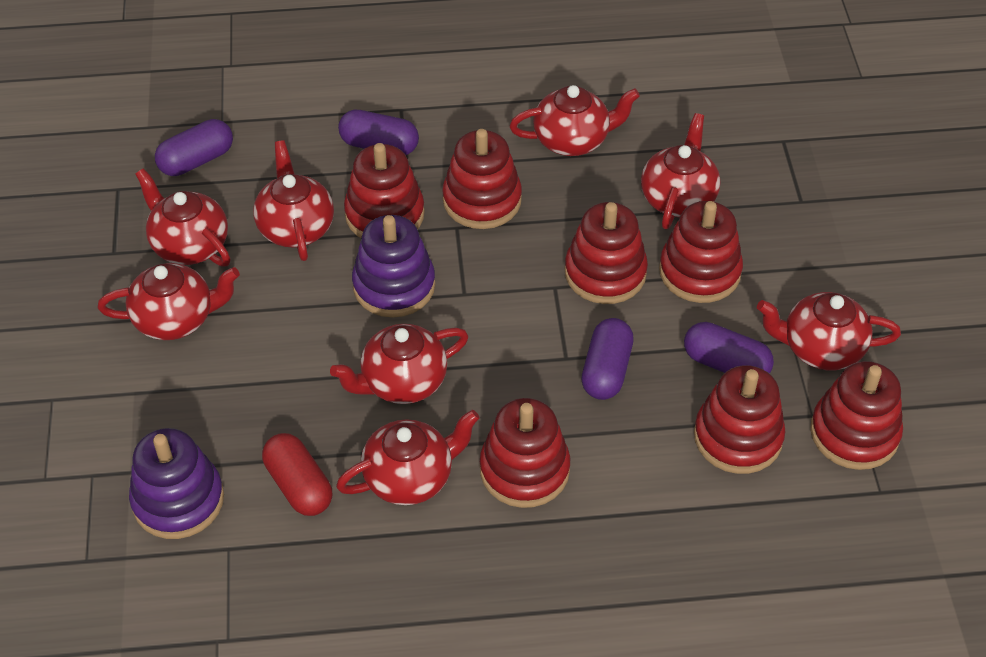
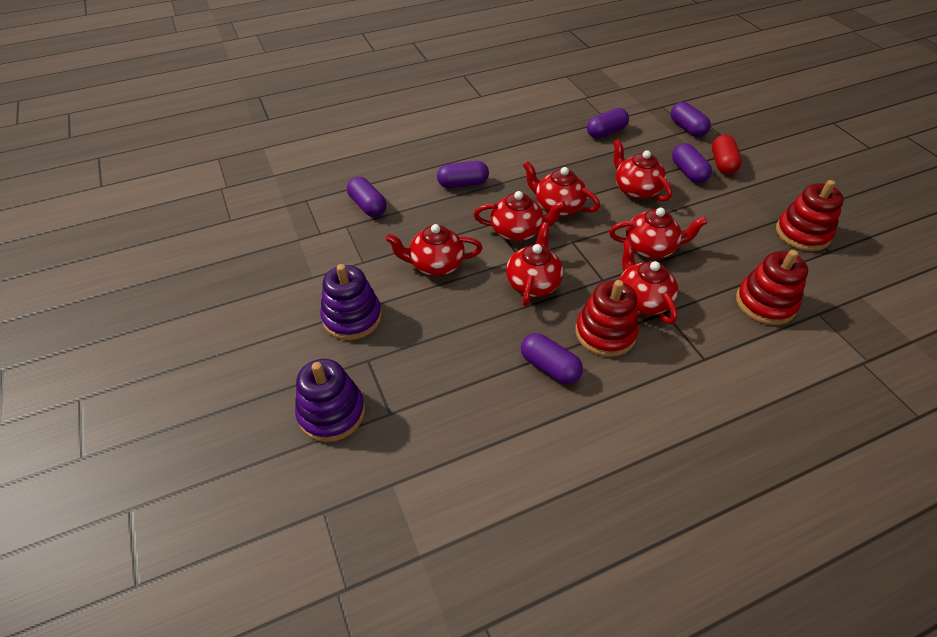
purple capsule: 4 -> 6
red stacking toy: 7 -> 3
red teapot: 8 -> 7

